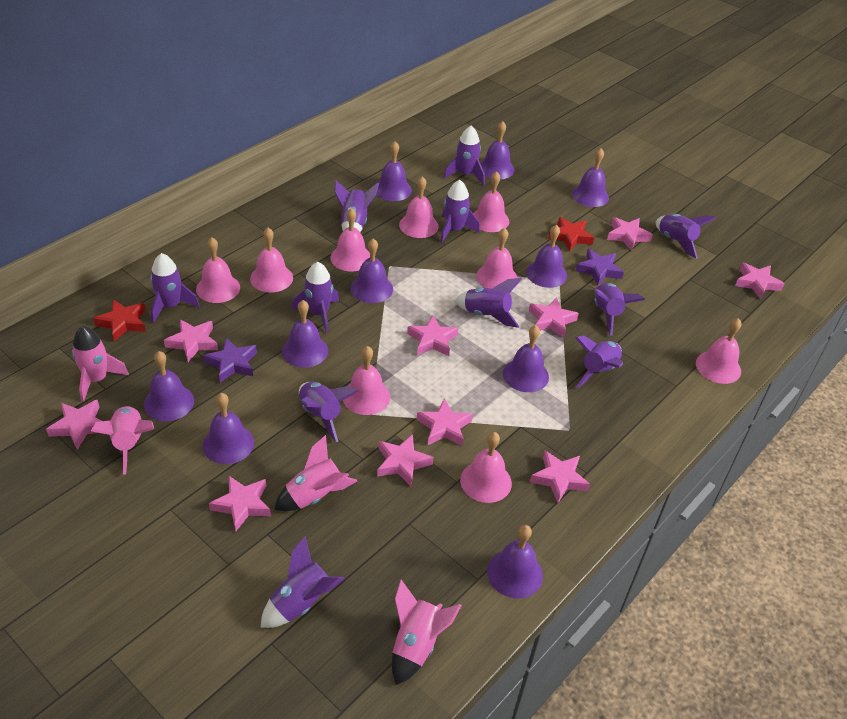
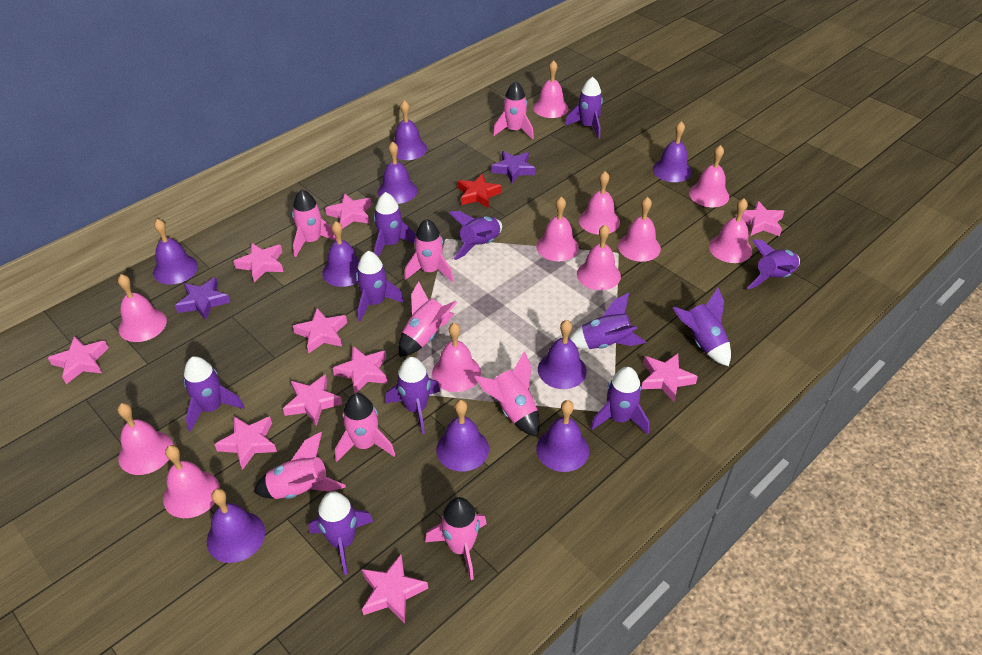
pink bell: 9 -> 11
pink rocket: 4 -> 8
purple bell: 10 -> 9
red star: 2 -> 1

